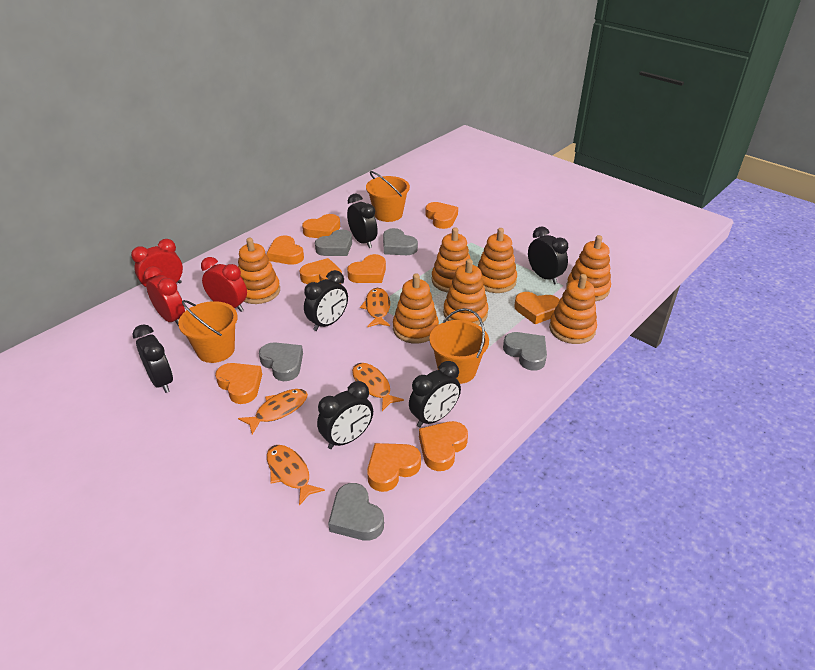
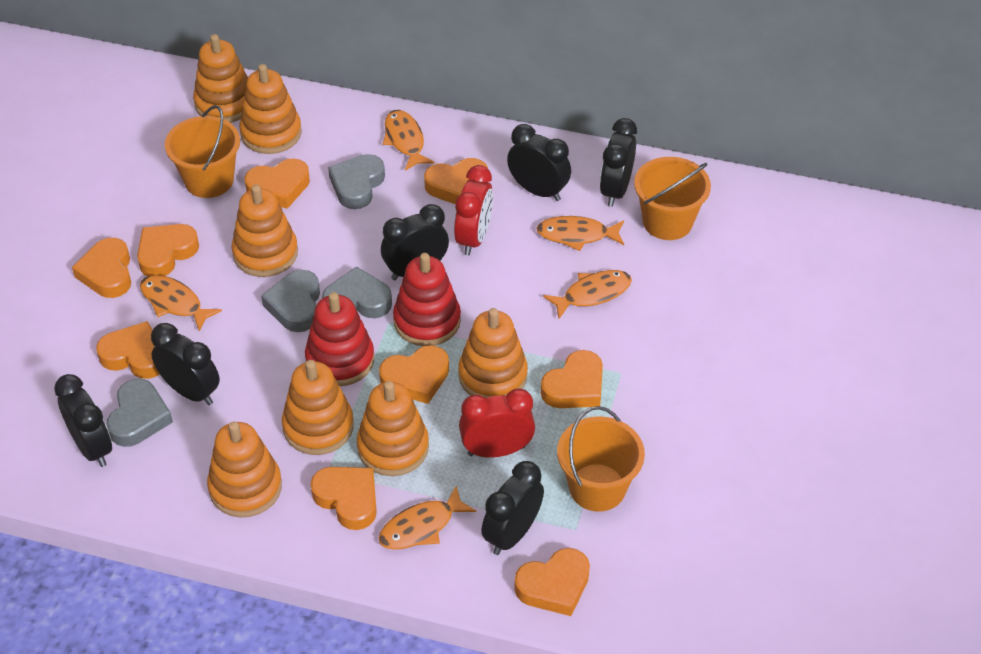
grey heart: 5 -> 4
orange fish: 4 -> 5
red clock: 3 -> 2
red stacking toy: 0 -> 2

